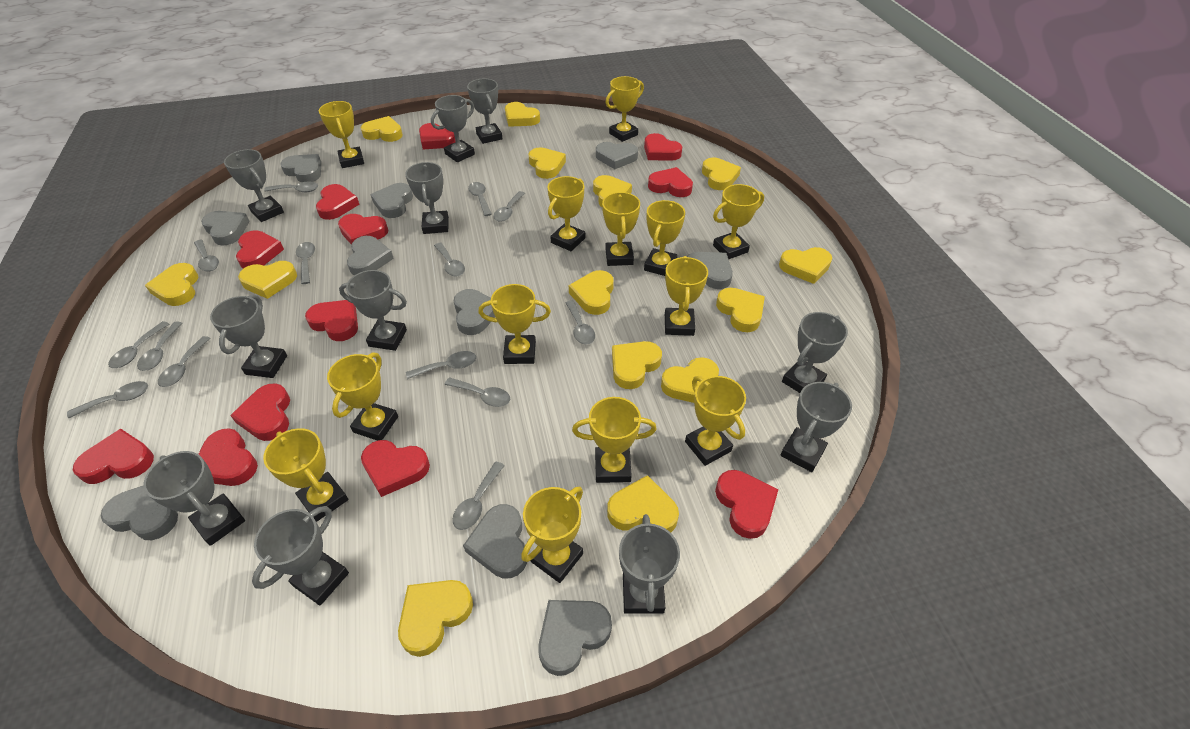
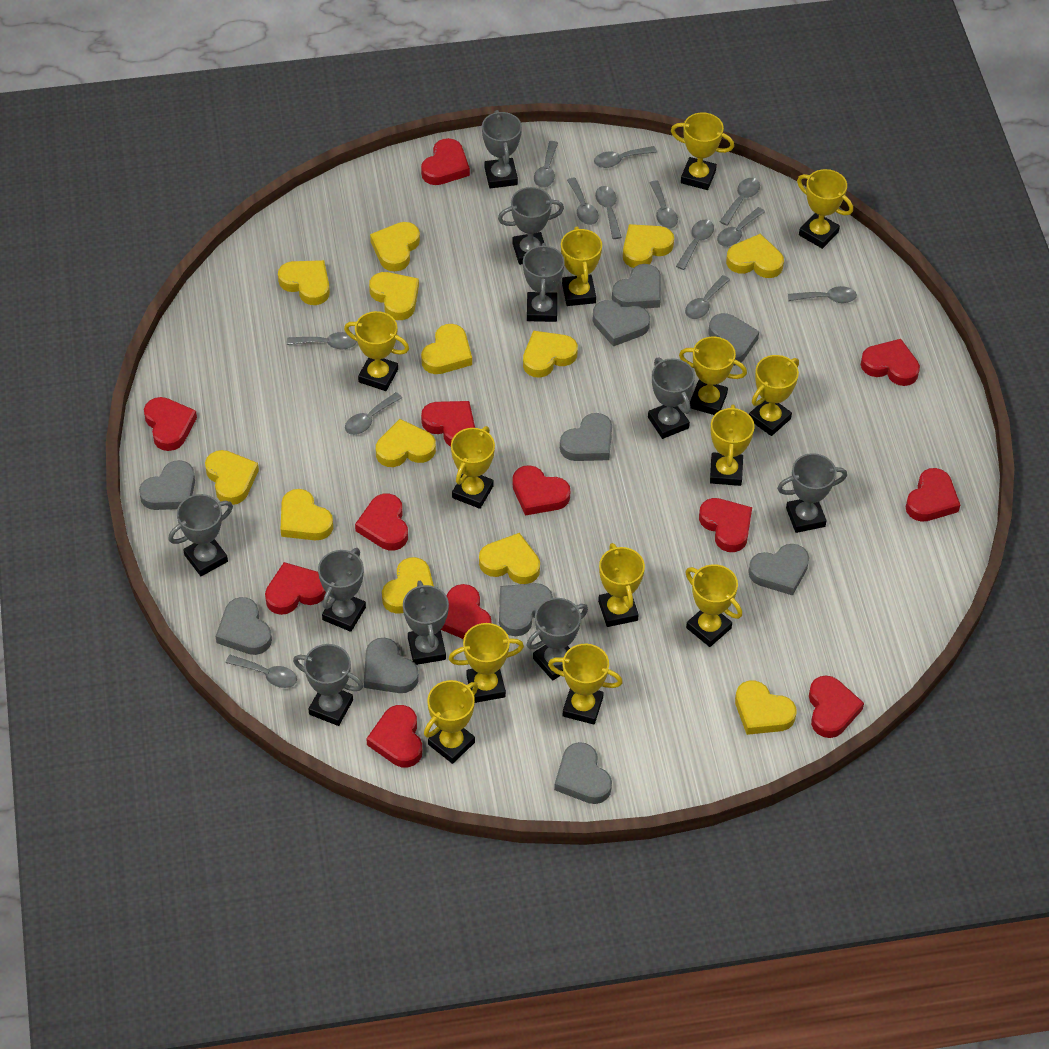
grey spoon: 14 -> 13
grey trophy: 11 -> 10
yellow heart: 14 -> 13

